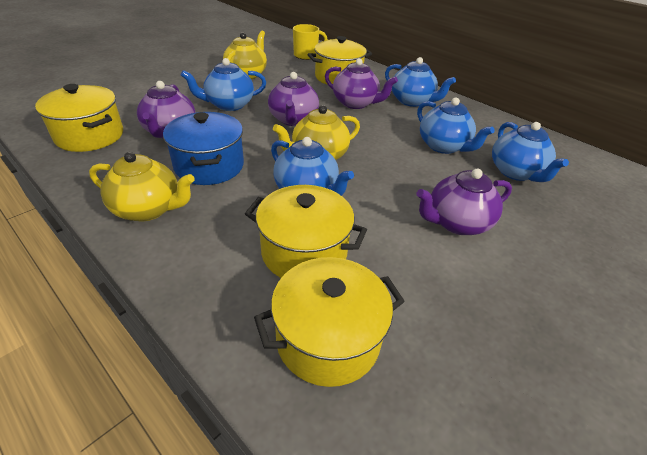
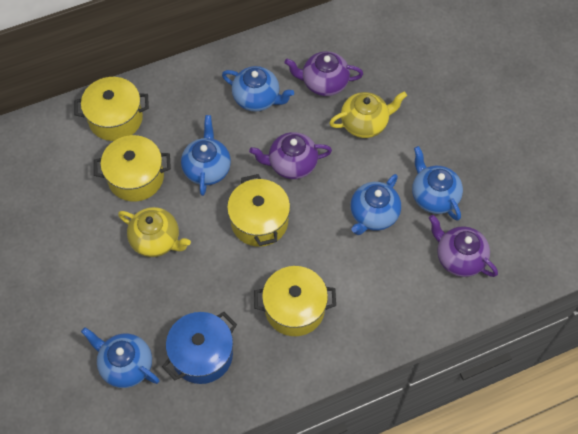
purple teapot: 4 -> 3
yellow mug: 1 -> 0
yellow teapot: 3 -> 2

